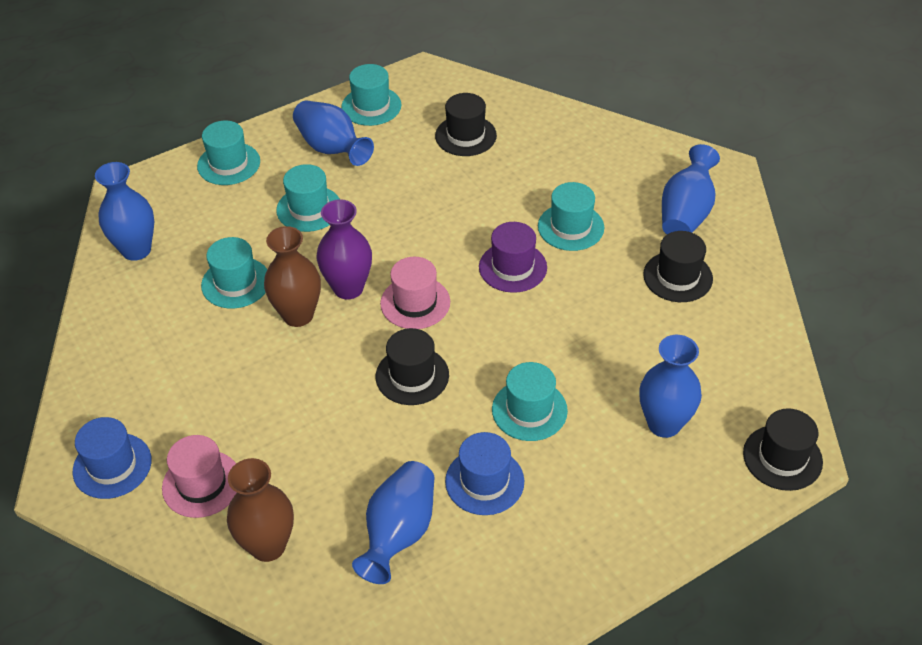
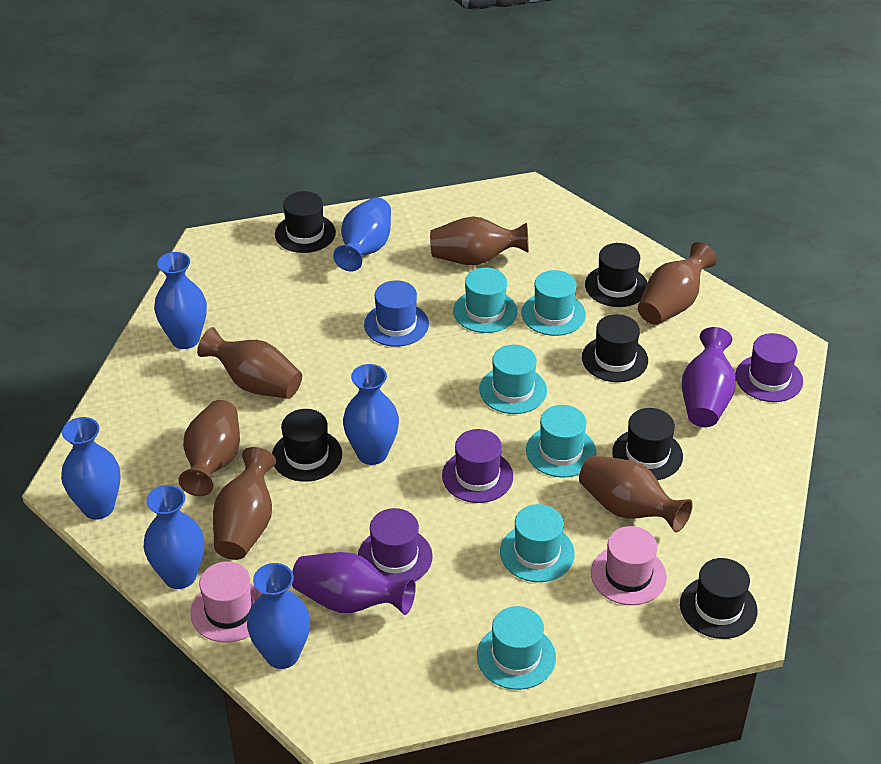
black hat: 4 -> 6
blue hat: 2 -> 1
blue vase: 5 -> 6
brown vase: 2 -> 6
purple hat: 1 -> 3
purple vase: 1 -> 2

